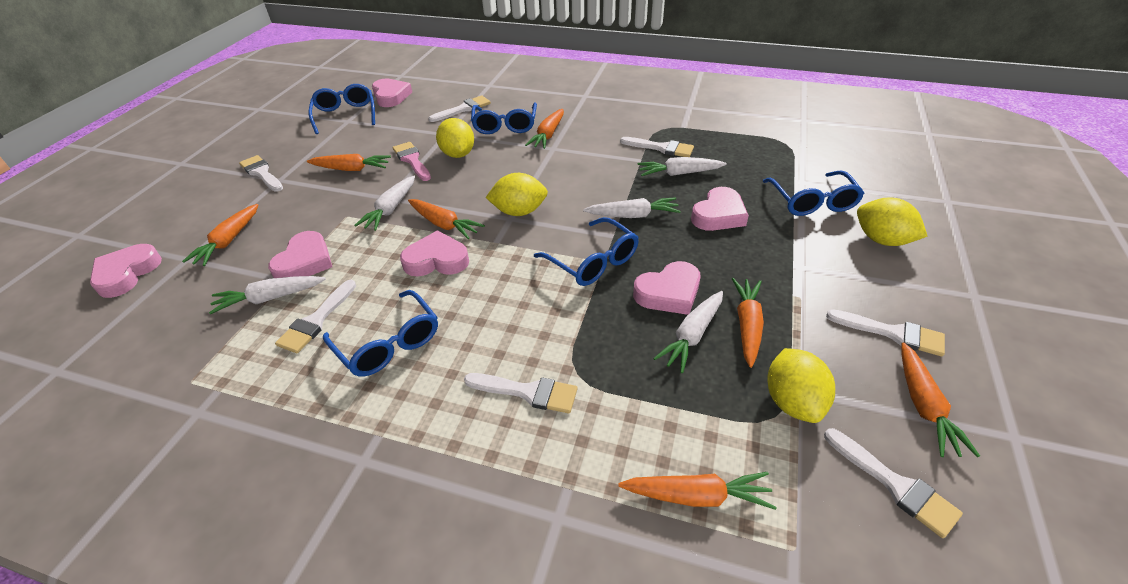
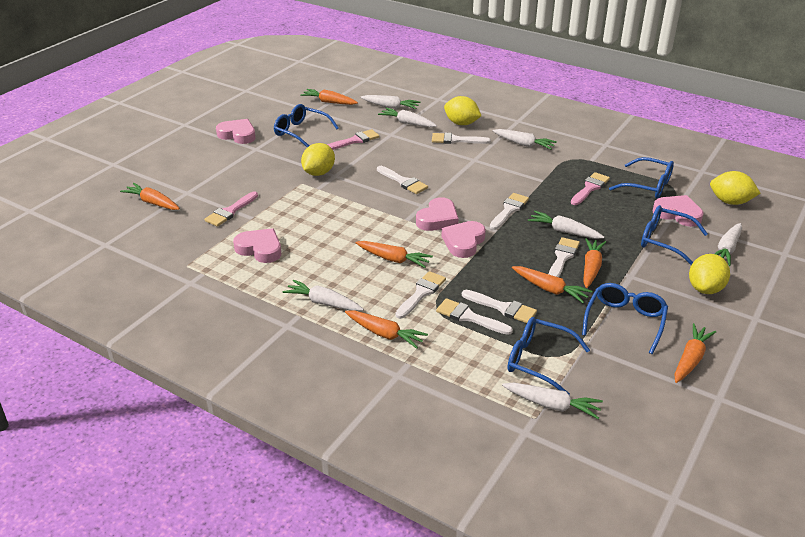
pink brush: 1 -> 3
pink heart: 6 -> 5
white carrot: 5 -> 7

